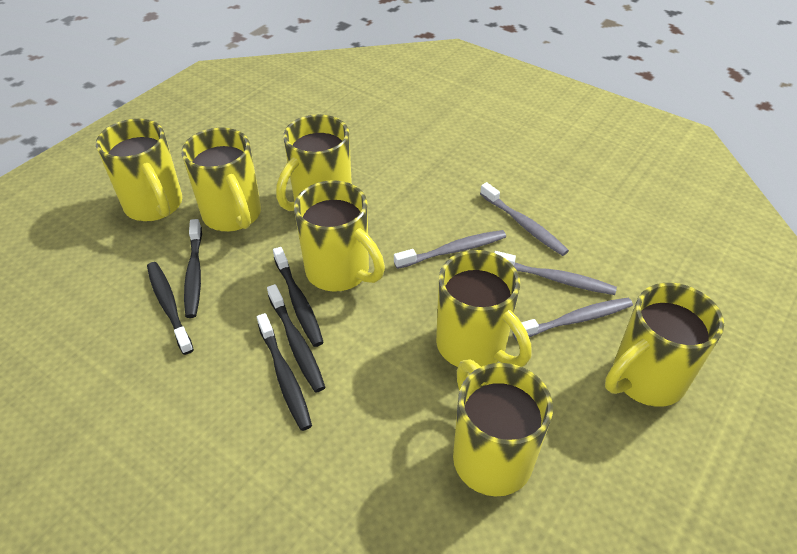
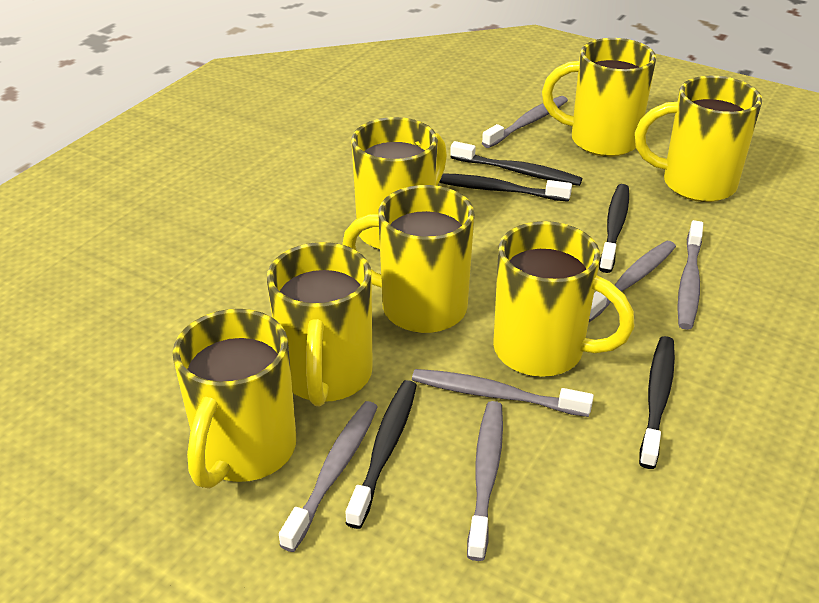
grey toothbrush: 4 -> 6

